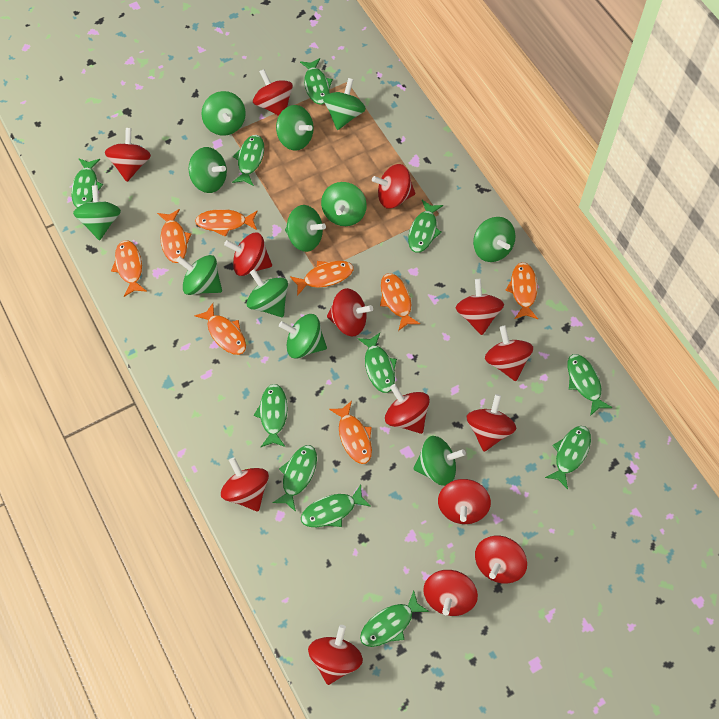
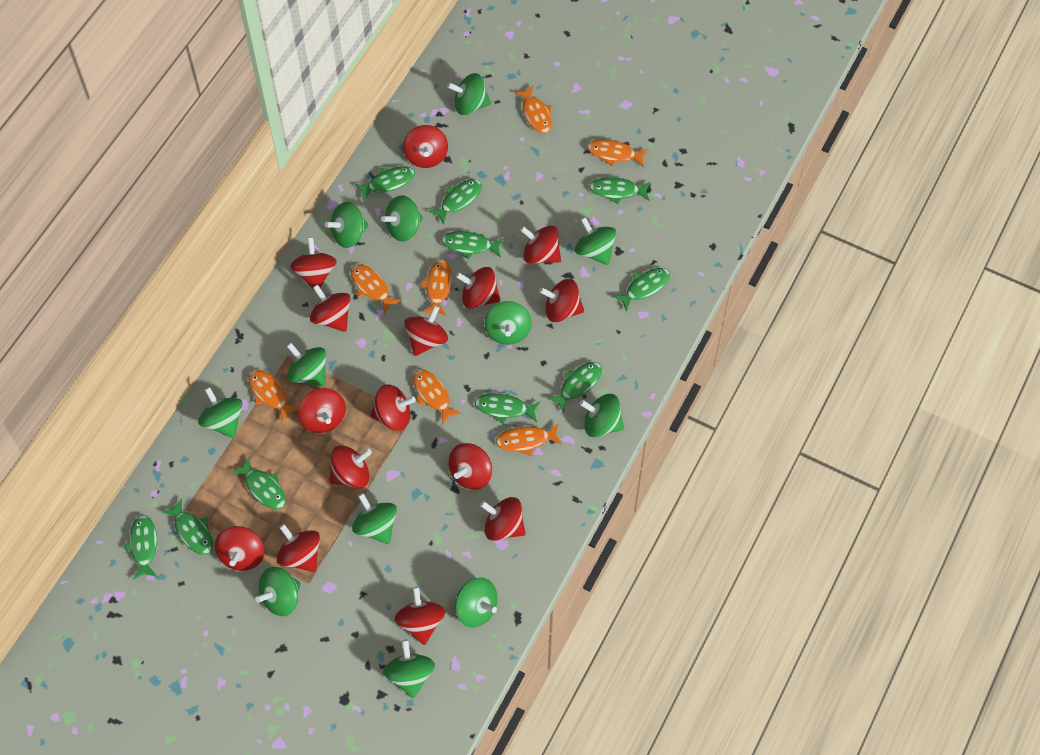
green fish: 11 -> 10
orange fish: 8 -> 7
red spinning top: 14 -> 15

